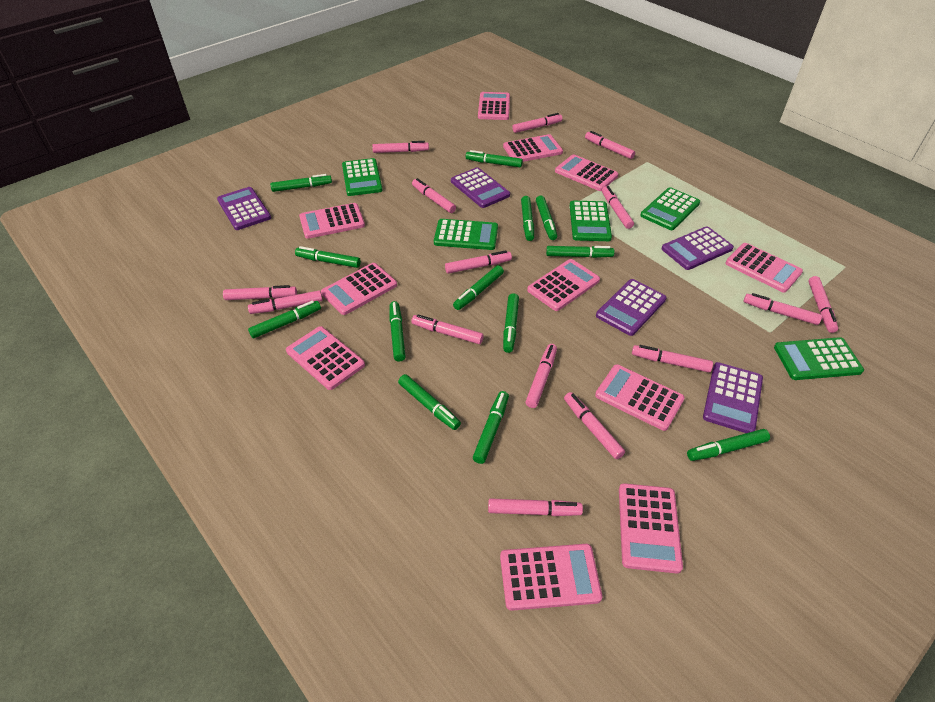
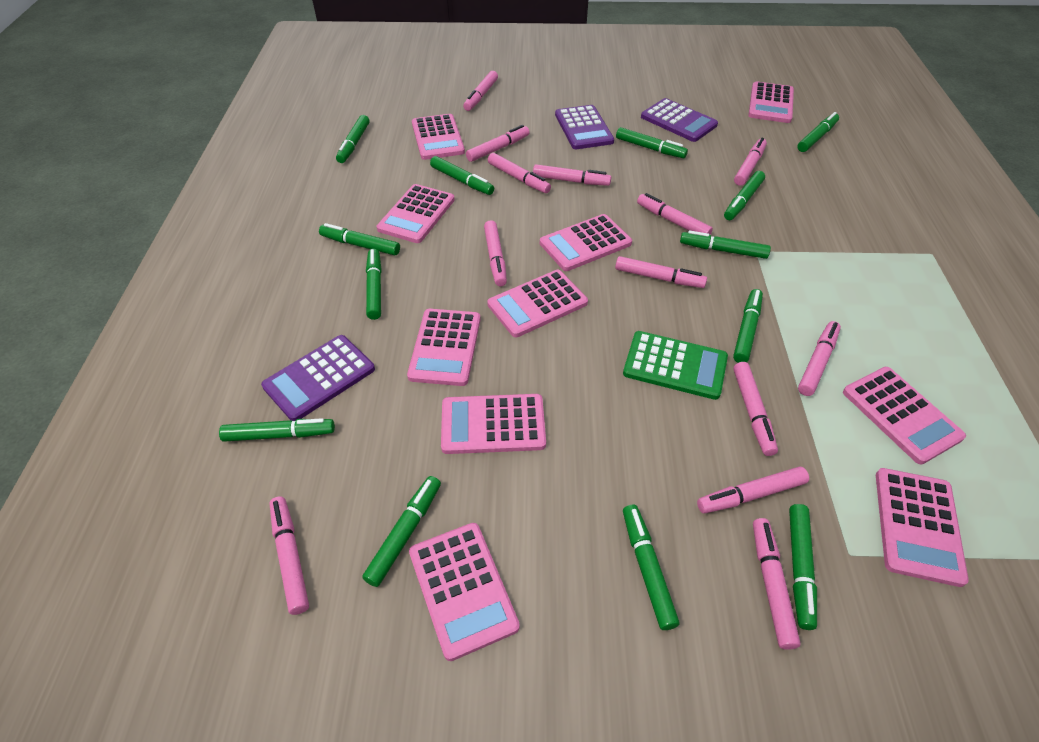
green calculator: 5 -> 1
pink calculator: 11 -> 10
pink marker: 15 -> 13
purple calculator: 5 -> 3

